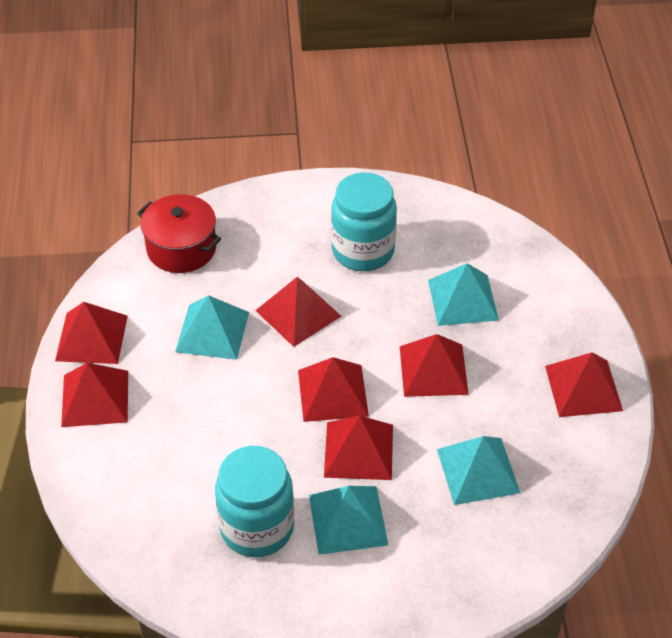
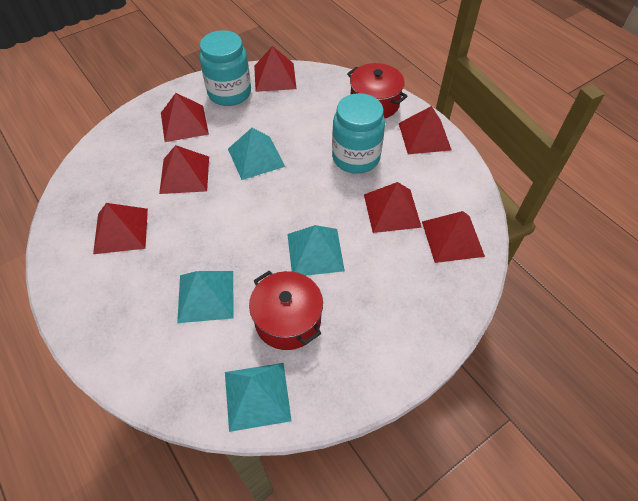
red pot: 1 -> 2

